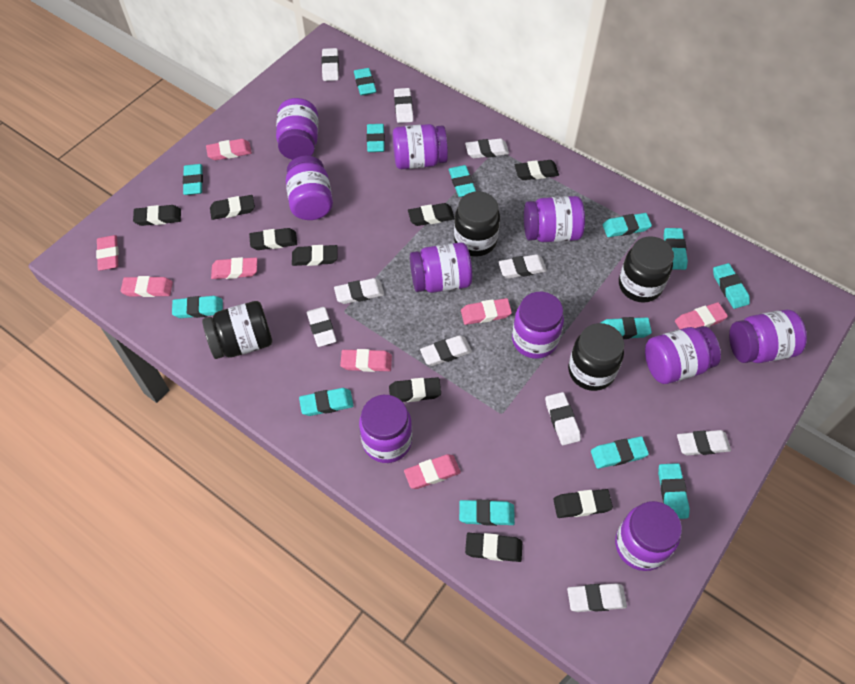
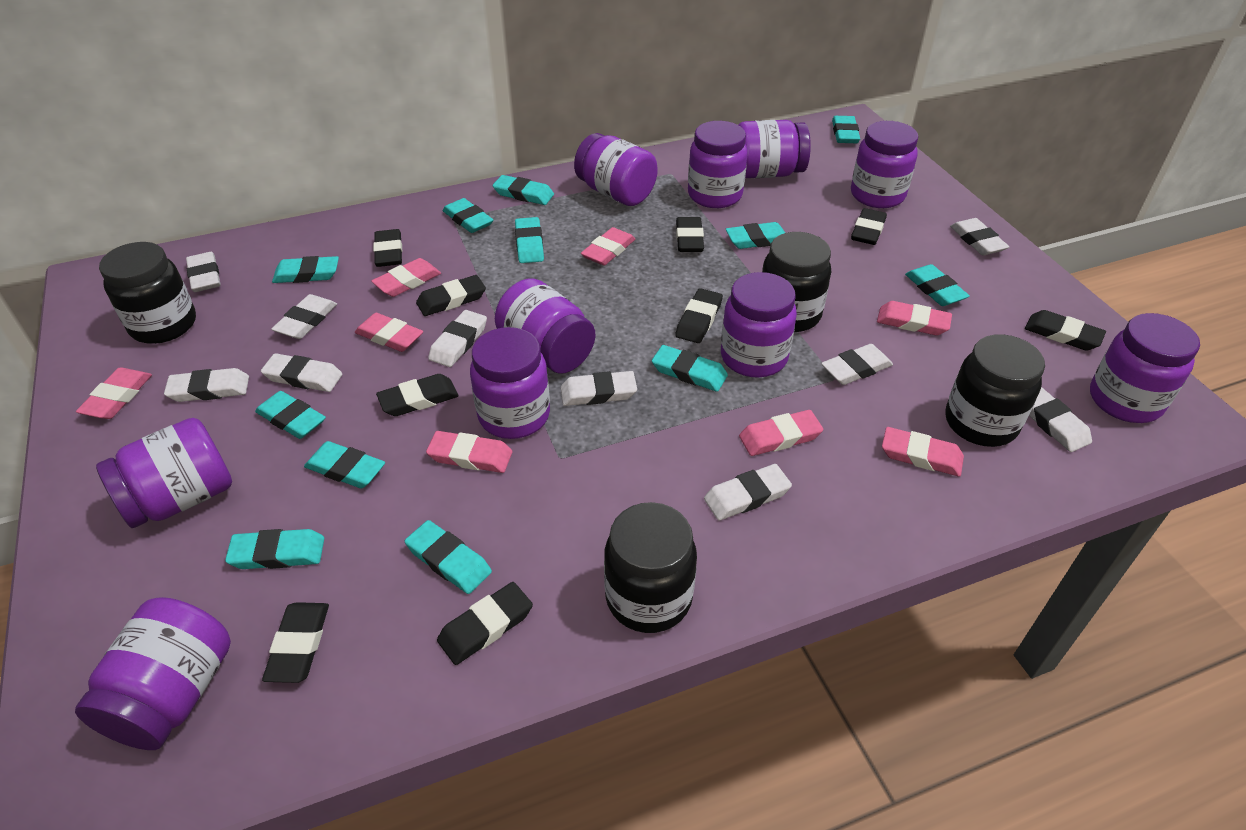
turquoise eraser: 13 -> 12

